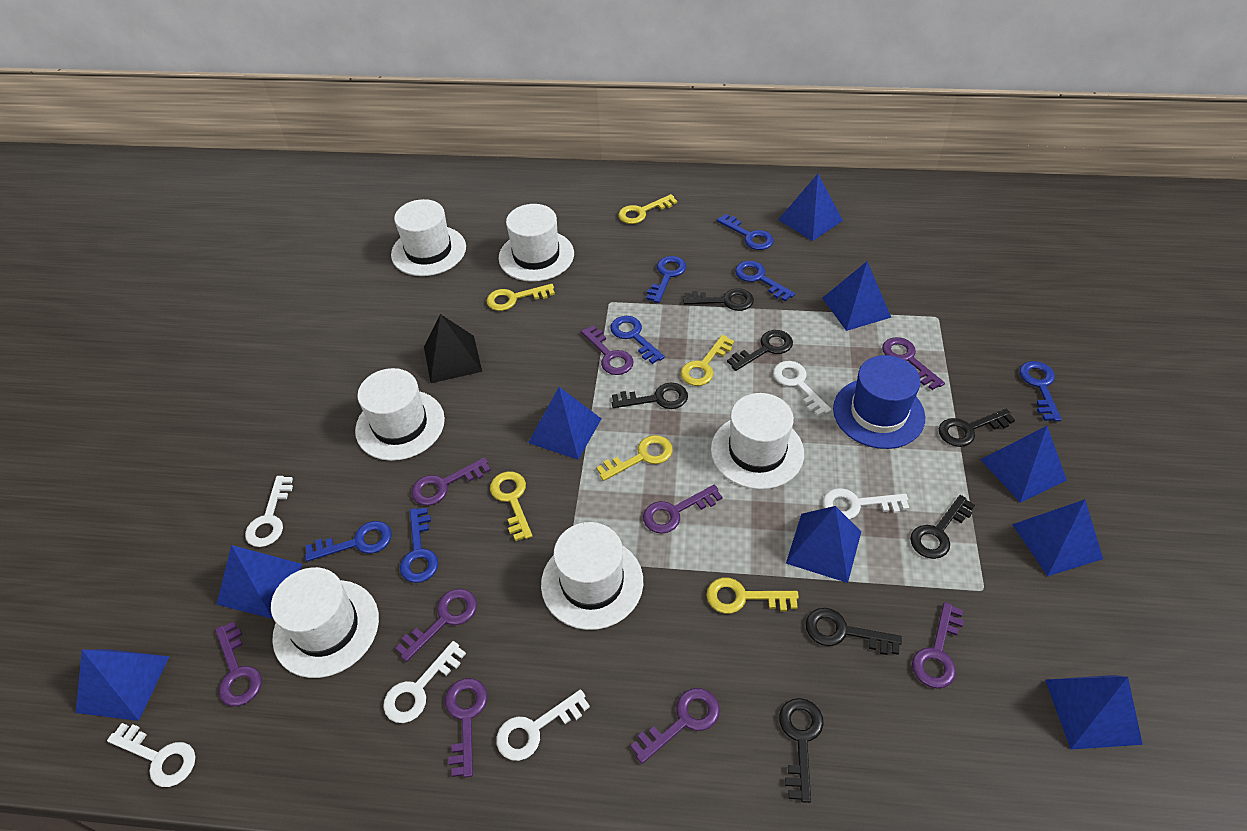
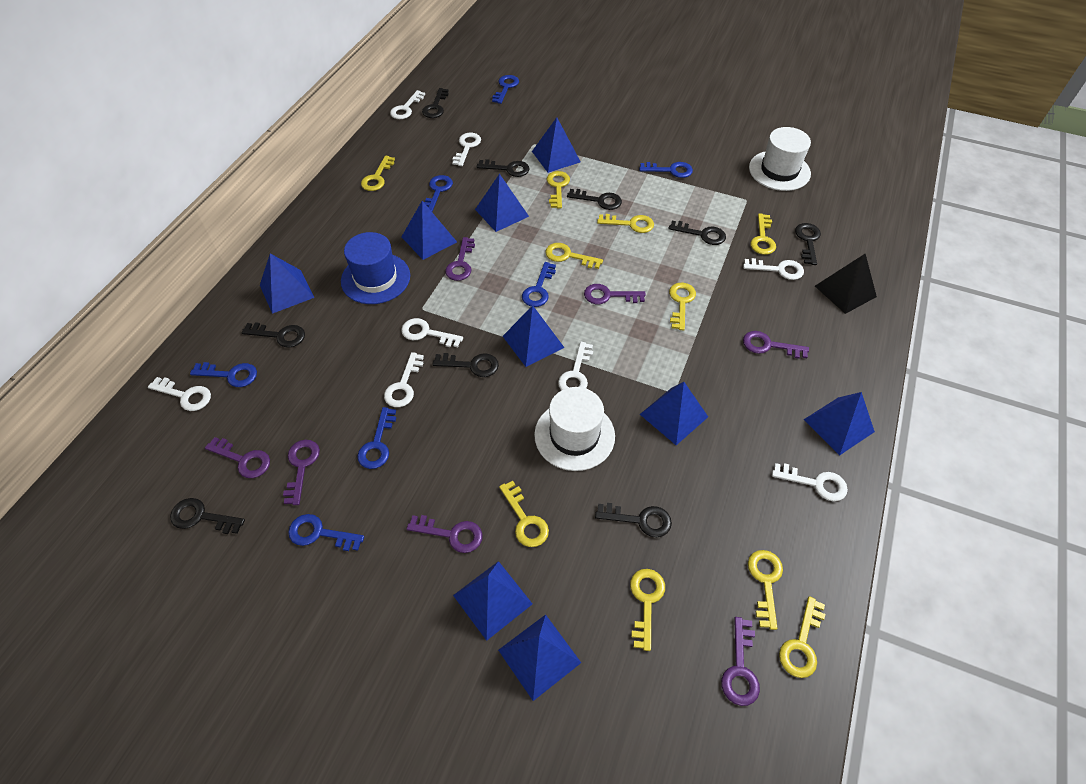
black key: 7 -> 9
purple key: 9 -> 7
white hat: 6 -> 2
white key: 6 -> 8
yellow key: 6 -> 10

